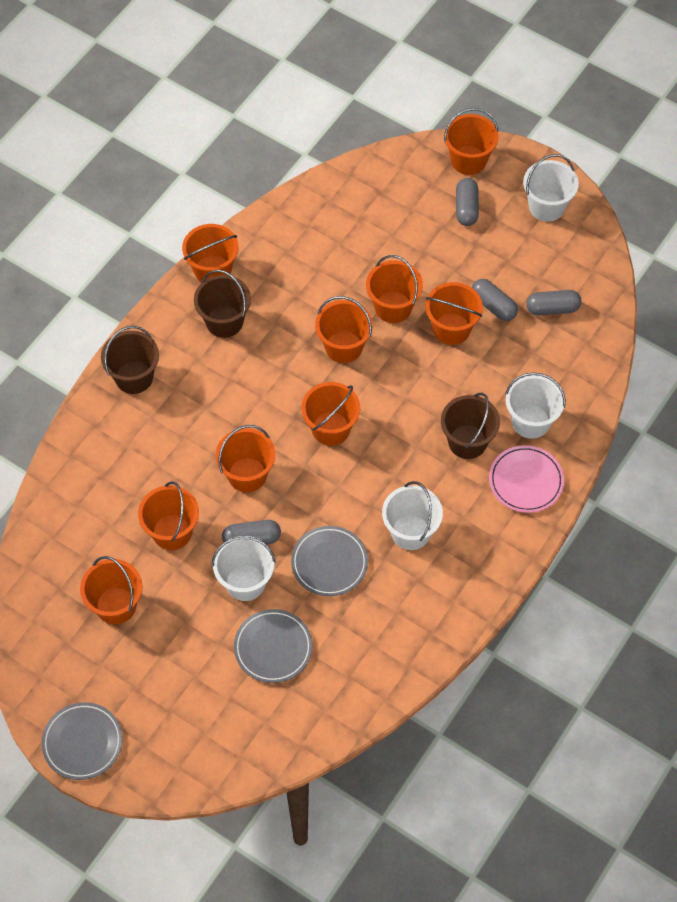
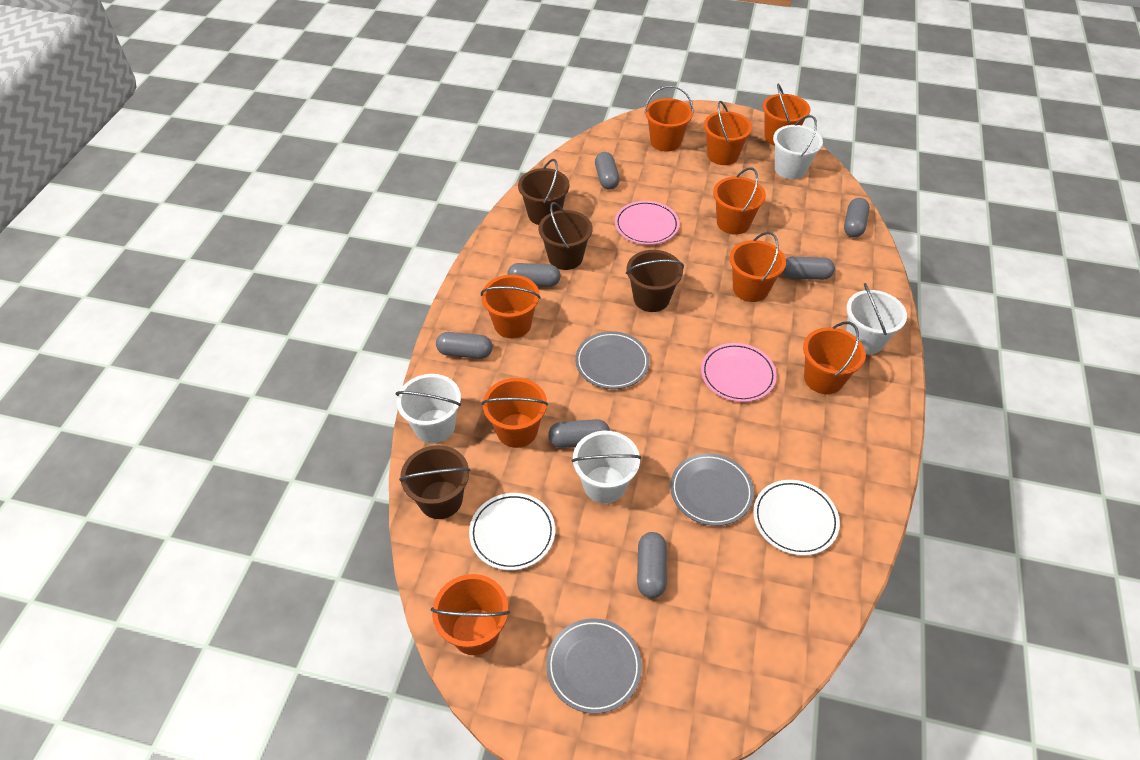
brown bucket: 3 -> 4
grey capsule: 4 -> 7
pink plate: 1 -> 2
white plate: 0 -> 2

